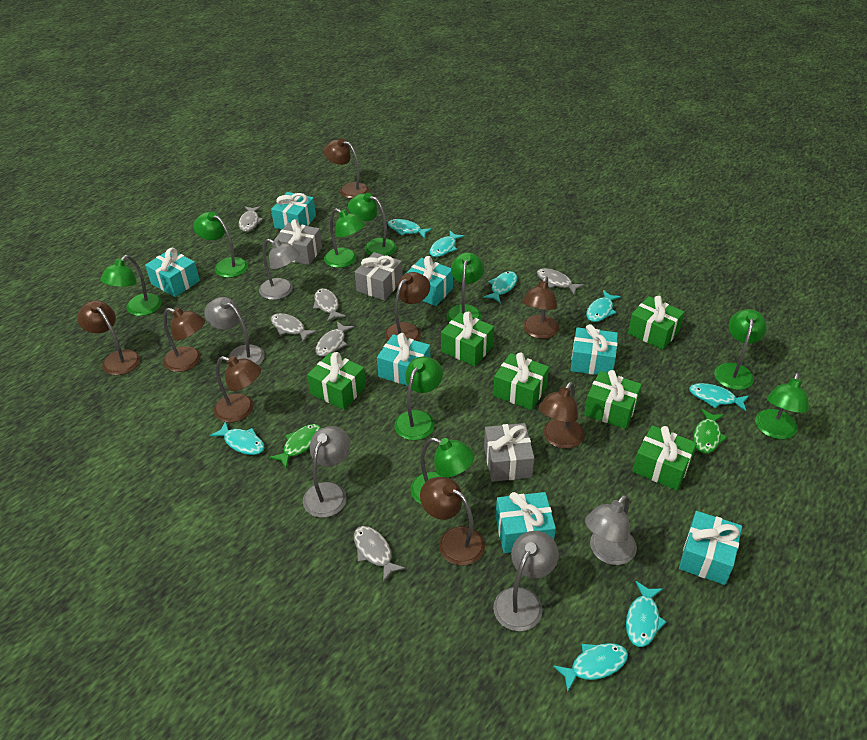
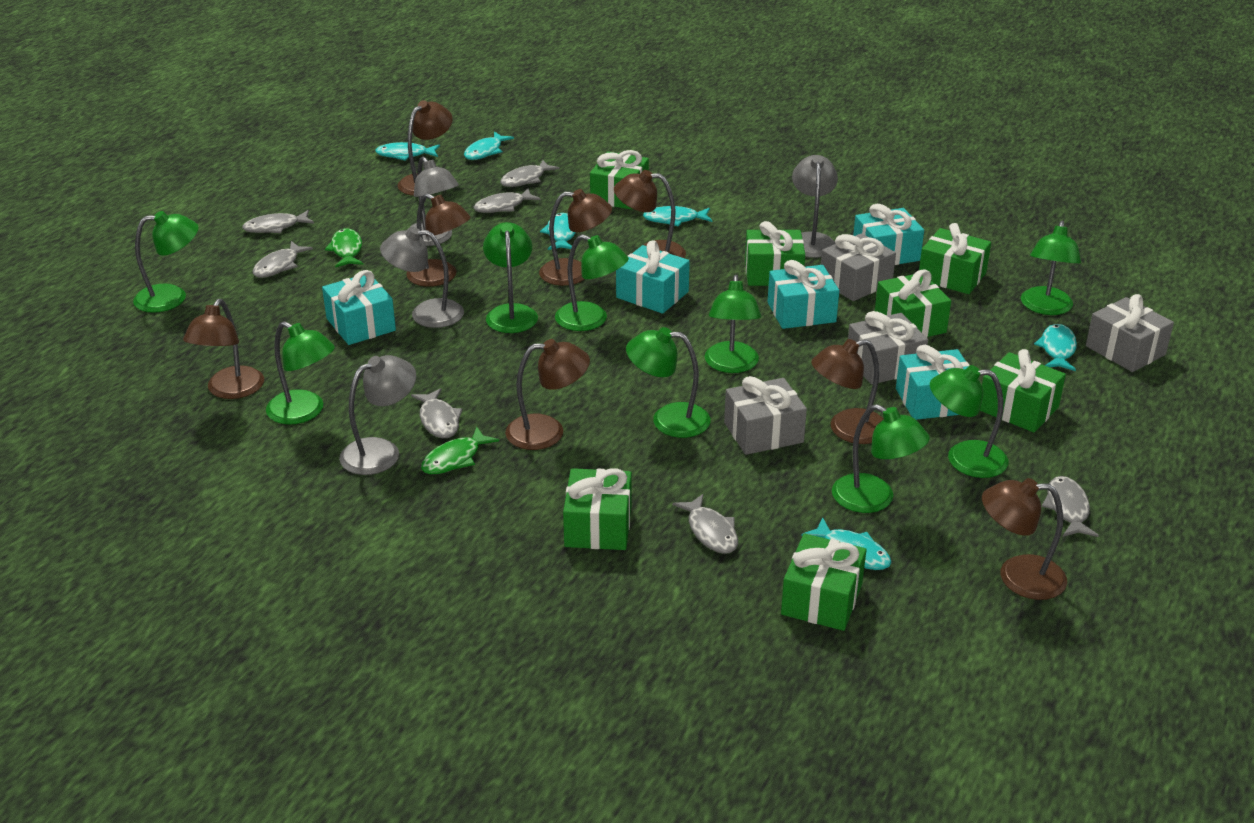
green gift: 6 -> 7
grey fish: 6 -> 7
grey gift: 3 -> 4
grey lamp: 5 -> 4
turquoise fish: 8 -> 6
turquoise gift: 7 -> 5

